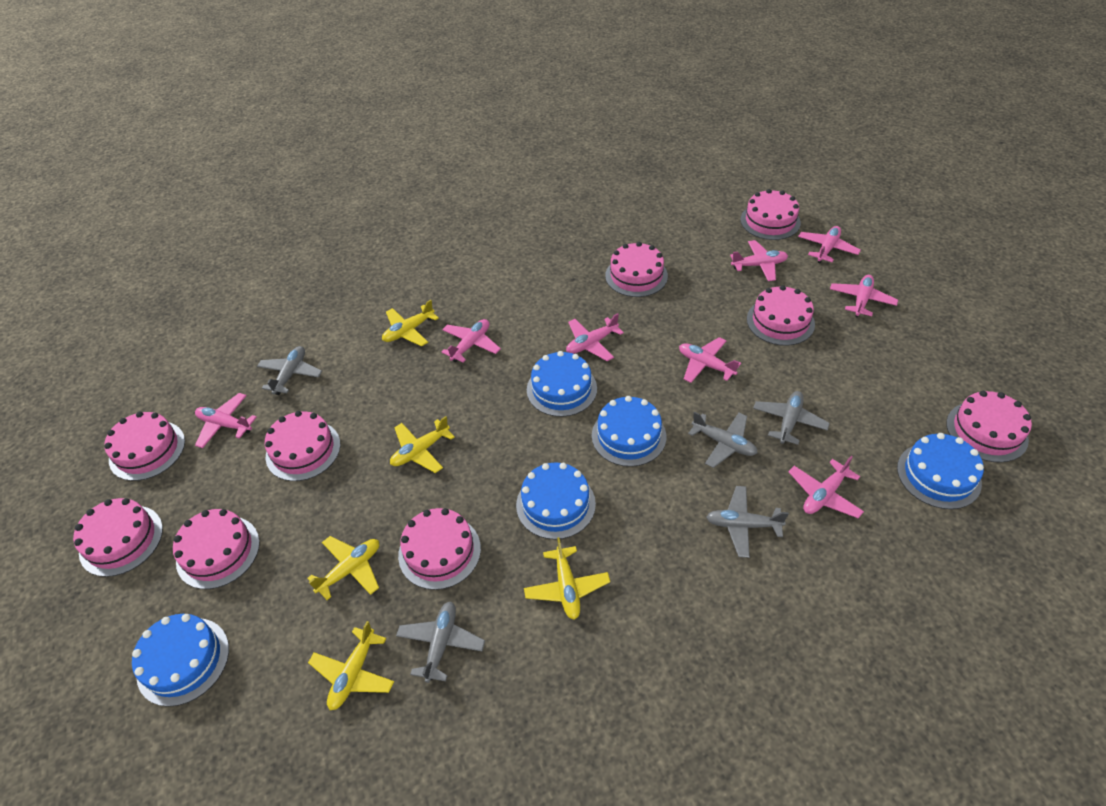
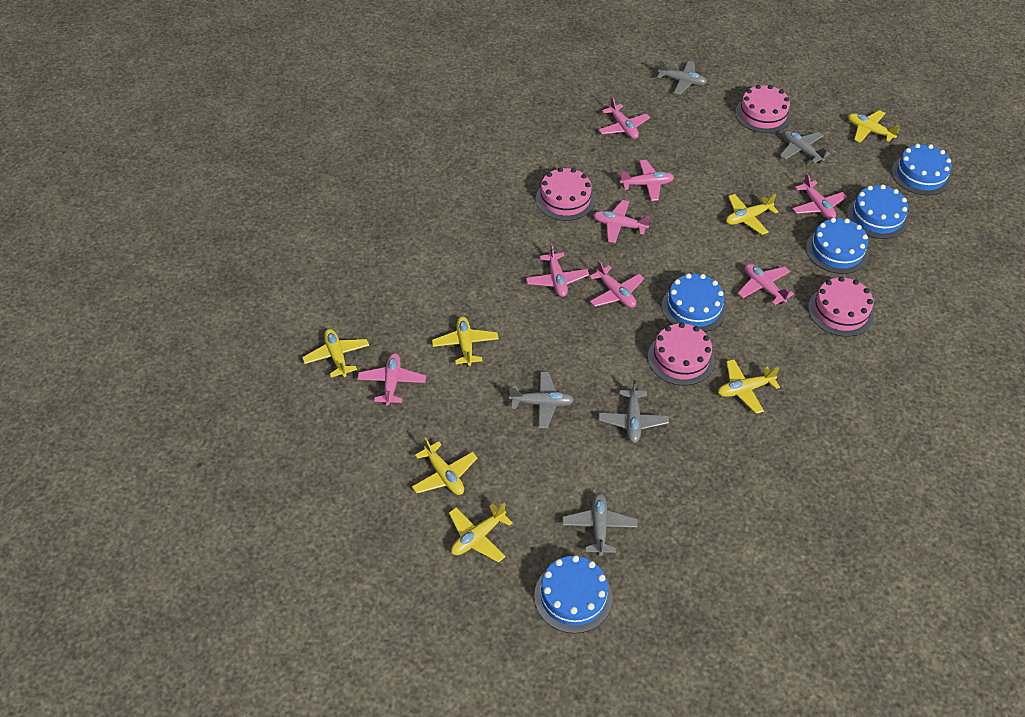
pink cake: 9 -> 4
yellow plane: 5 -> 7

